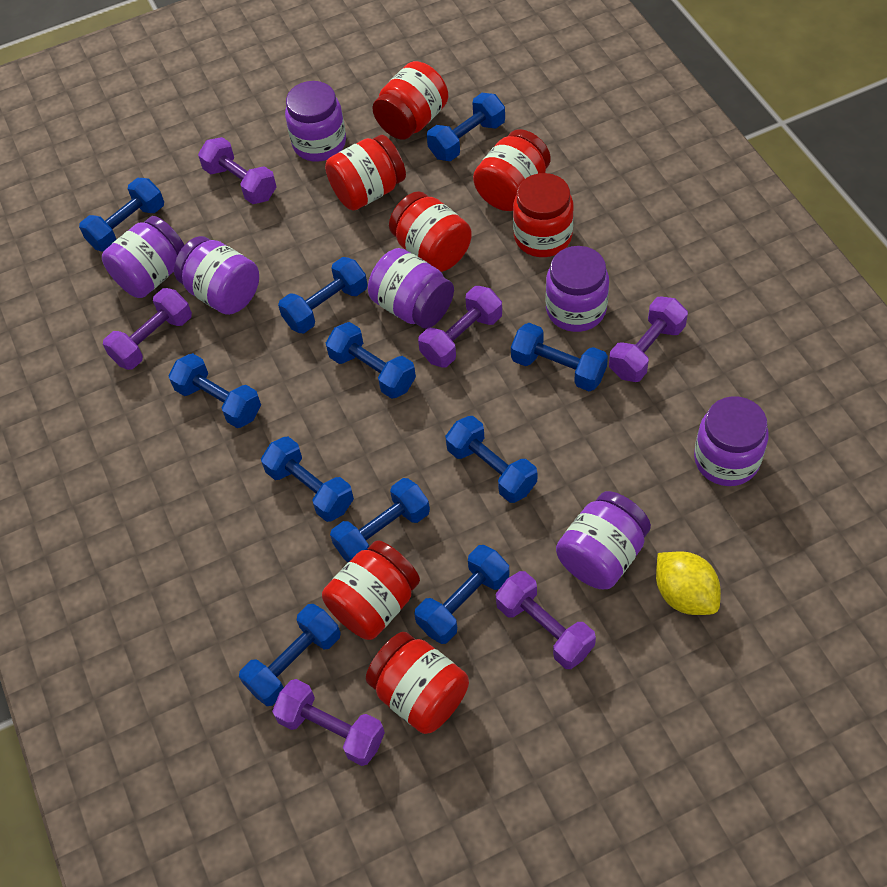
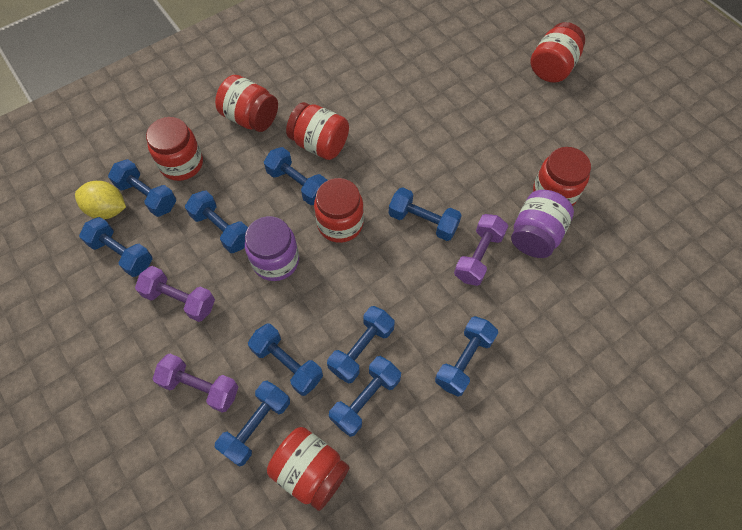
blue dumbbell: 11 -> 10
purple dumbbell: 6 -> 3
purple jar: 7 -> 2

